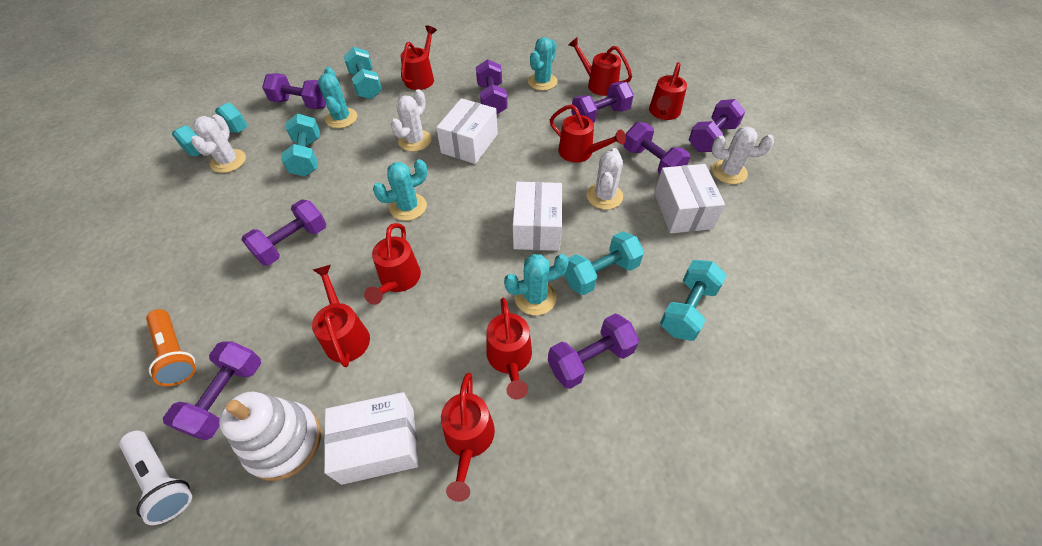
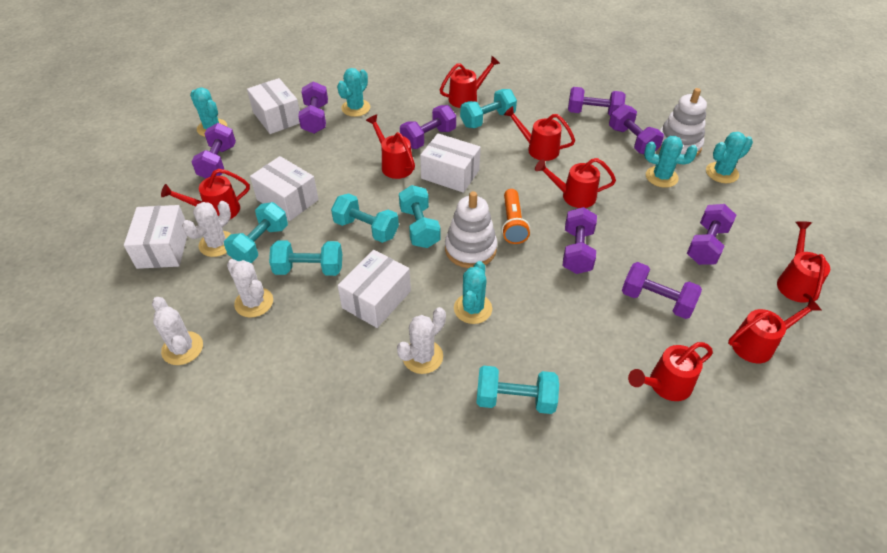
turquoise cactus: 4 -> 5
turquoise dumbbell: 5 -> 6
white box: 4 -> 5
white flashlight: 1 -> 0
white stacking toy: 1 -> 2

